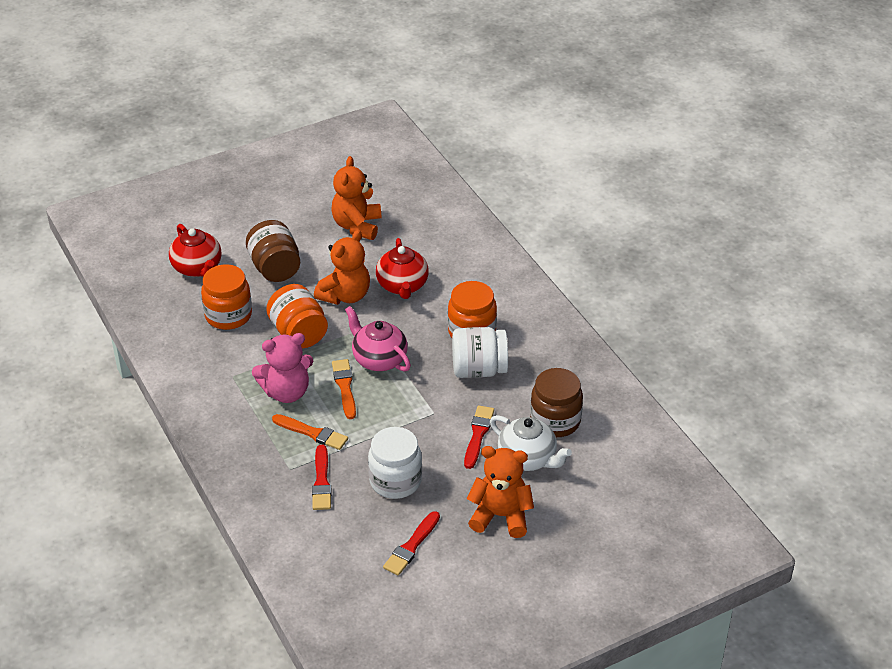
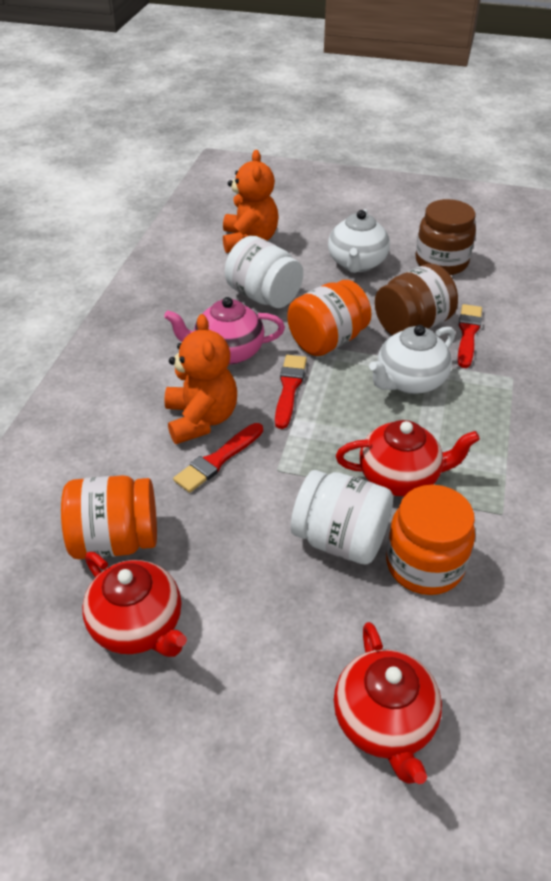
orange brush: 2 -> 0
orange teddy bear: 3 -> 2
pink teddy bear: 1 -> 0
red teapot: 2 -> 3
white teapot: 1 -> 2

